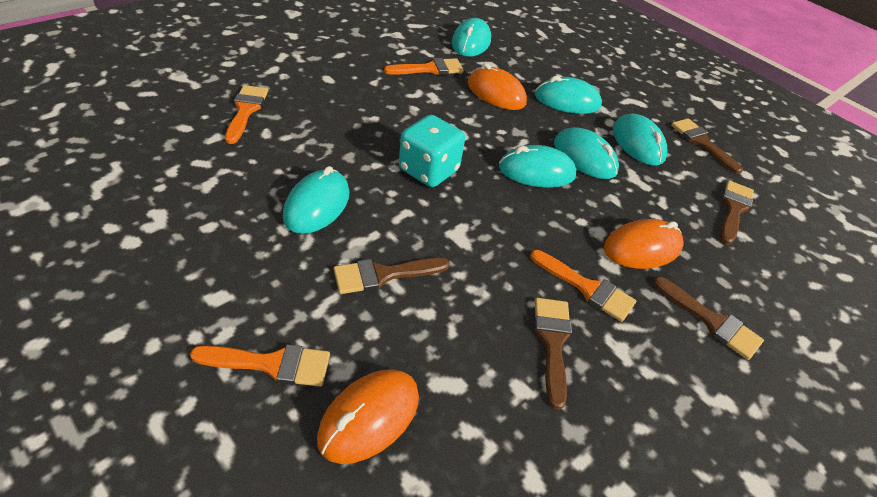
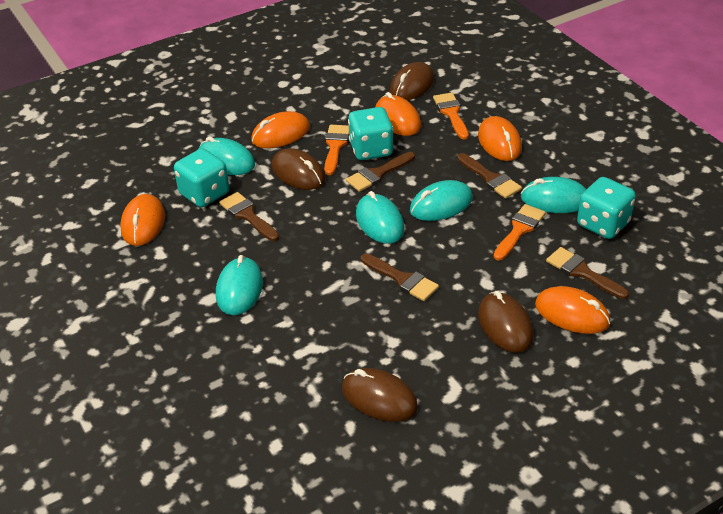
brown mouse: 0 -> 4
orange brush: 4 -> 3
orange mouse: 3 -> 5
turquoise dice: 1 -> 3
turquoise mouse: 6 -> 5

